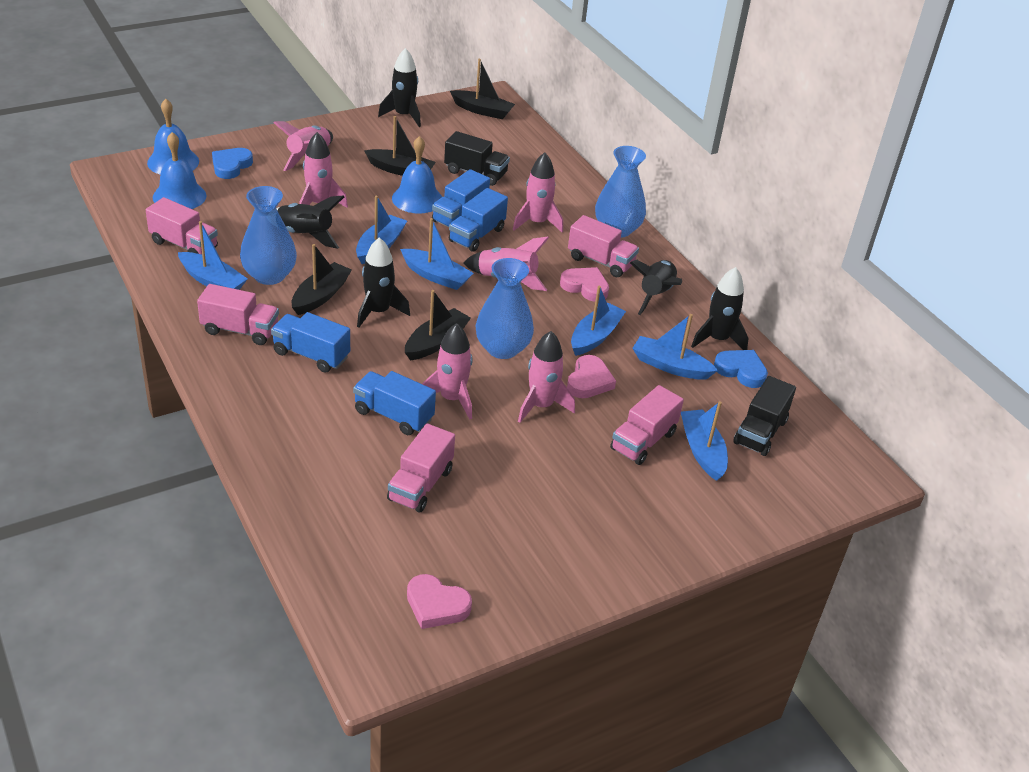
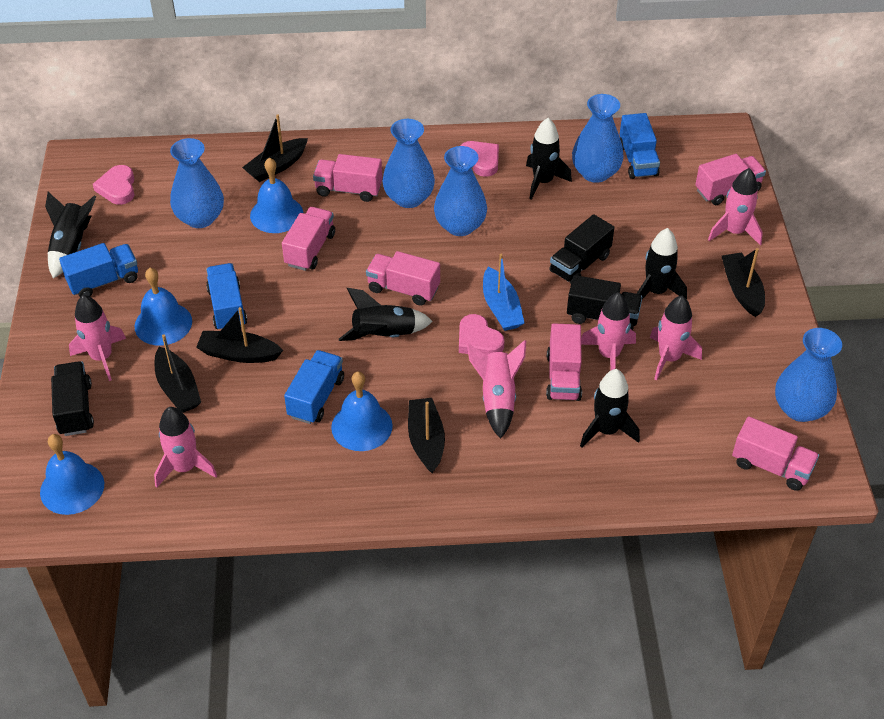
black boat: 4 -> 5
black truck: 2 -> 3
blue bell: 3 -> 4
blue boat: 6 -> 1
blue heart: 2 -> 0
blue vase: 3 -> 5
pink truck: 5 -> 6

